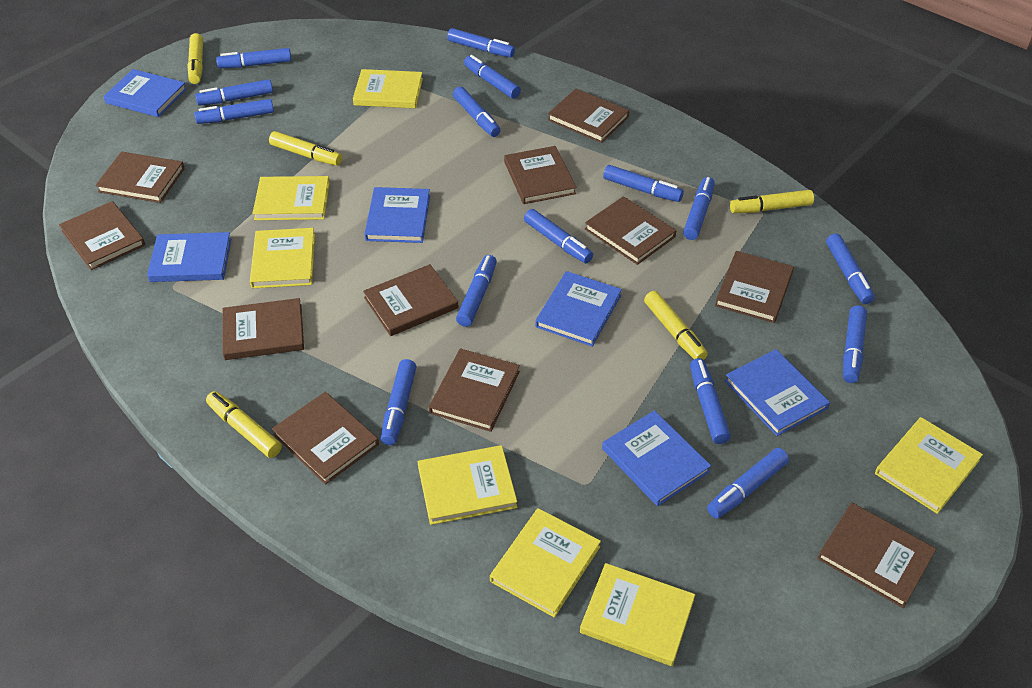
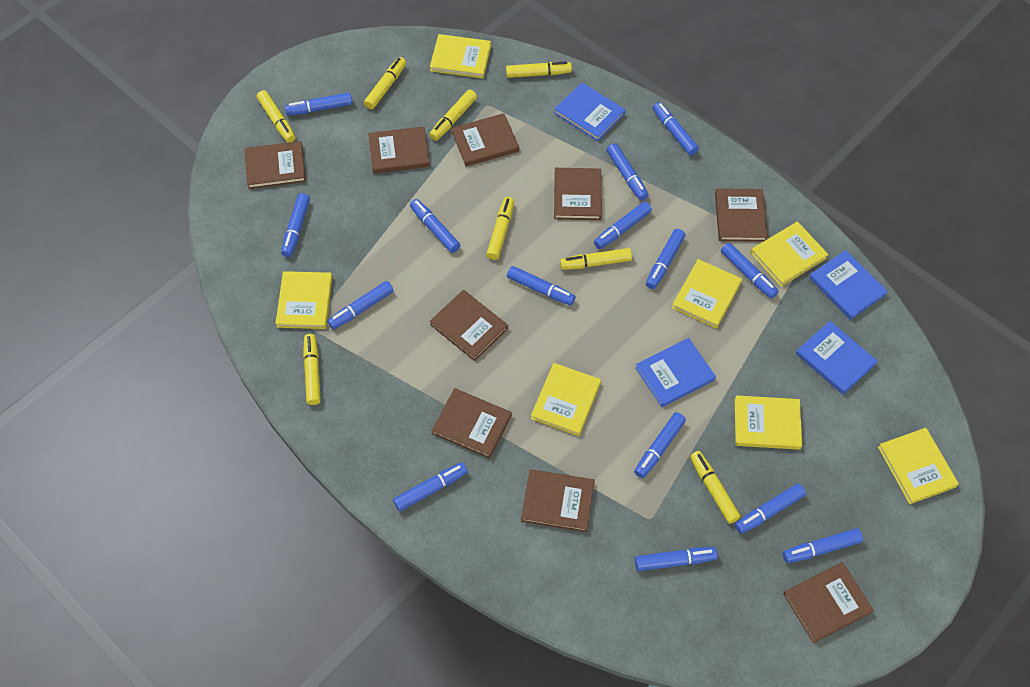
blue book: 6 -> 4
brown book: 11 -> 9
yellow marker: 5 -> 8

